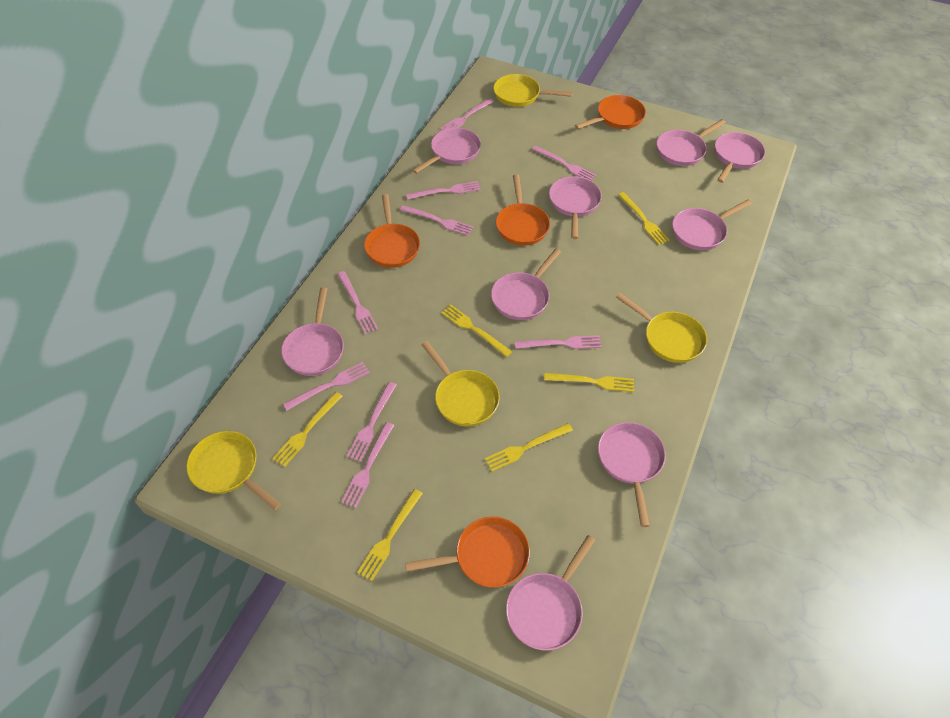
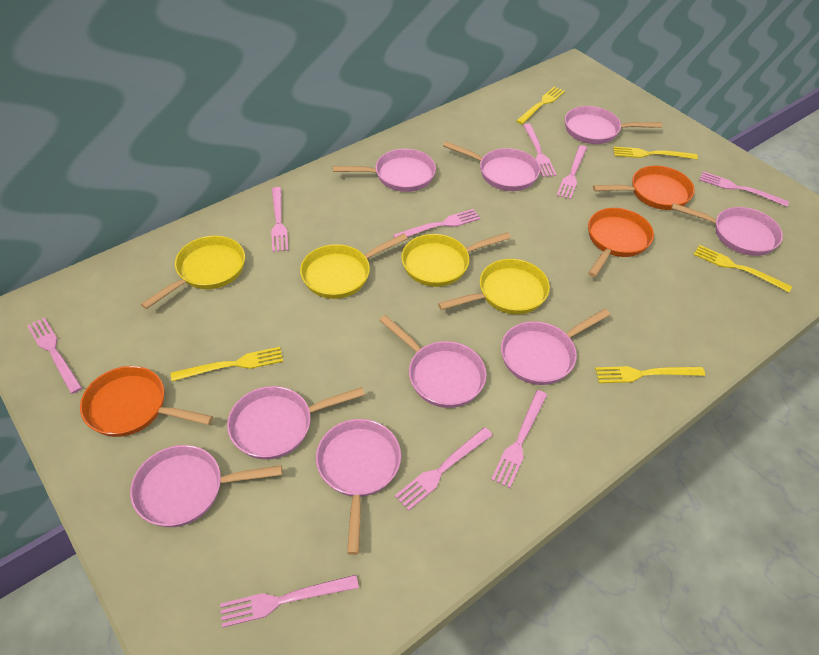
orange pan: 4 -> 3
yellow fork: 6 -> 5

